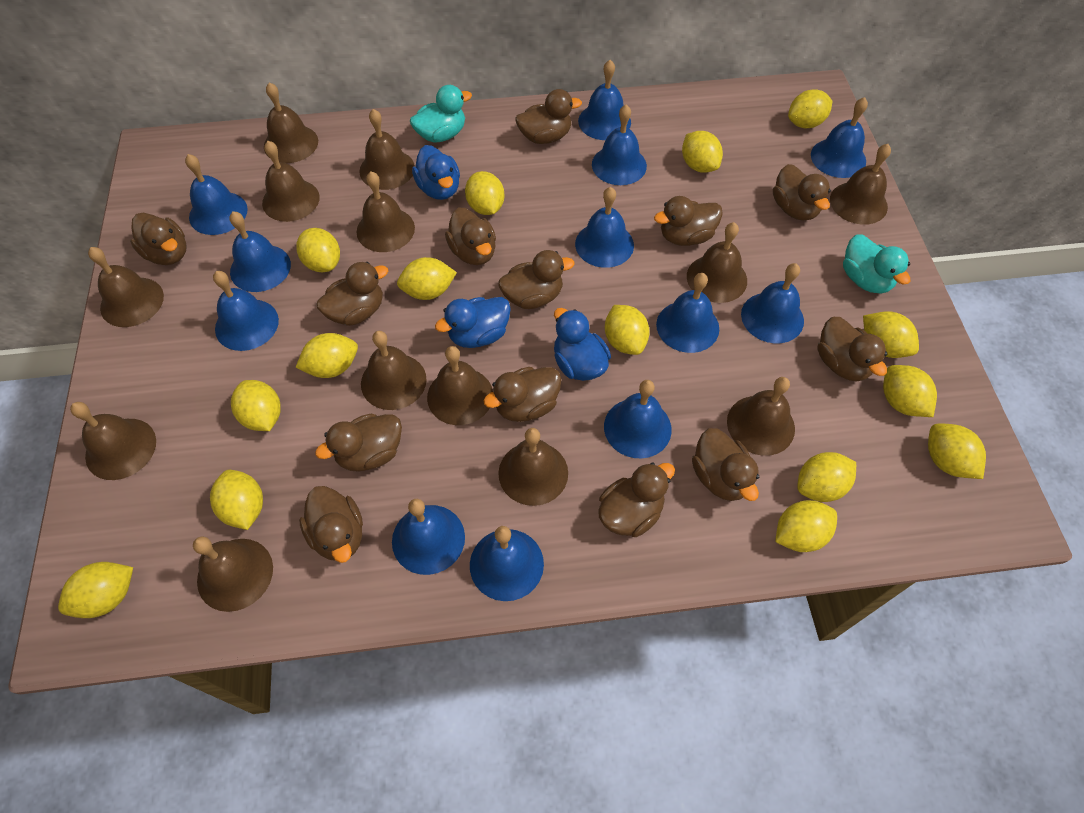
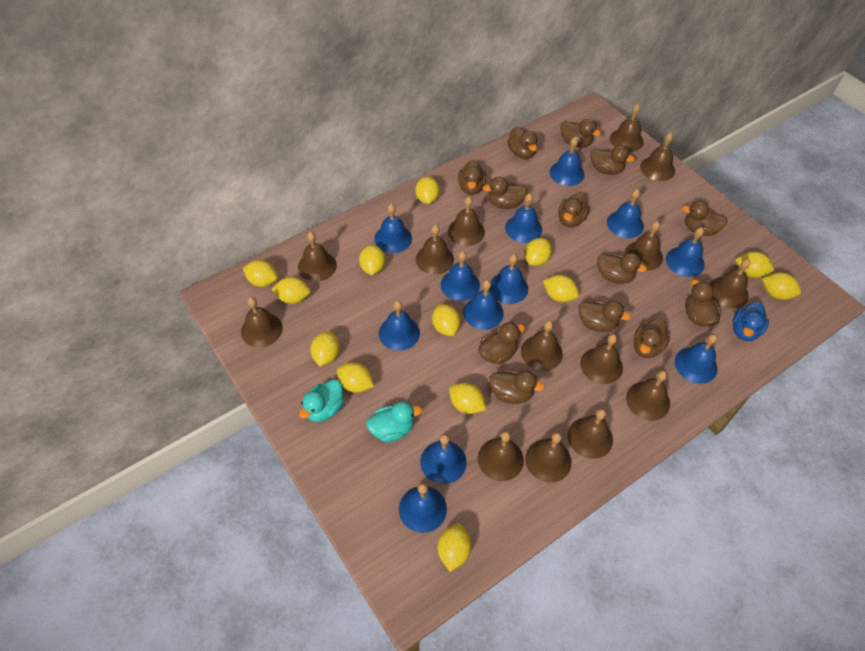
blue duck: 3 -> 1
brown bell: 13 -> 14
yellow lemon: 15 -> 13

